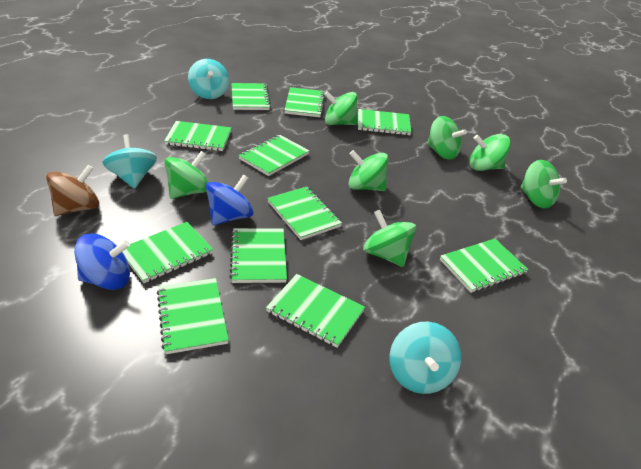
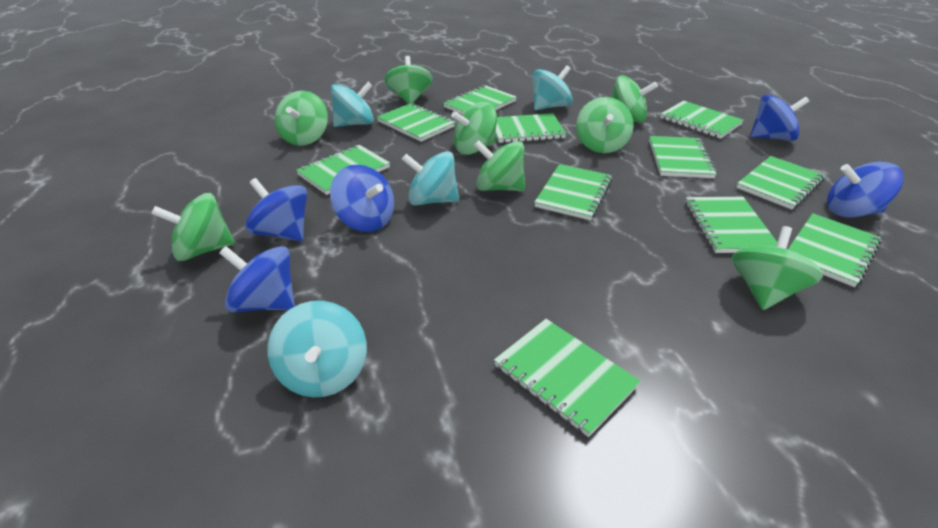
blue spinning top: 2 -> 5
brown spinning top: 1 -> 0
green spinning top: 7 -> 8
turquoise spinning top: 3 -> 4

